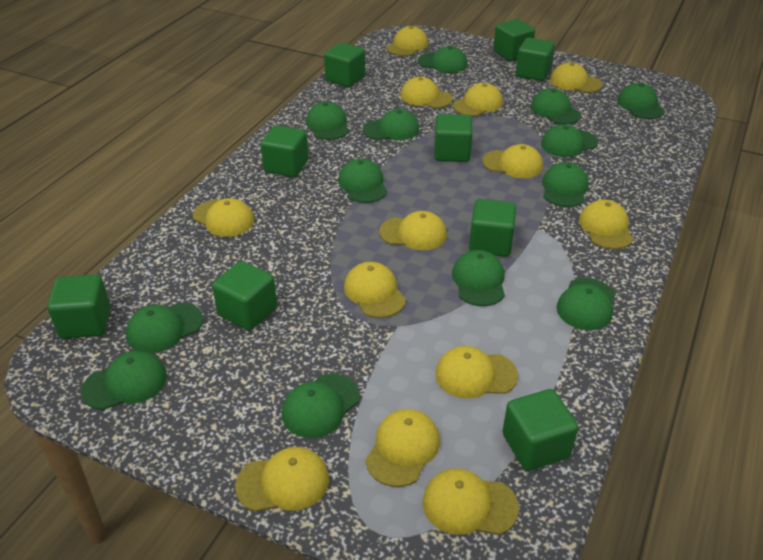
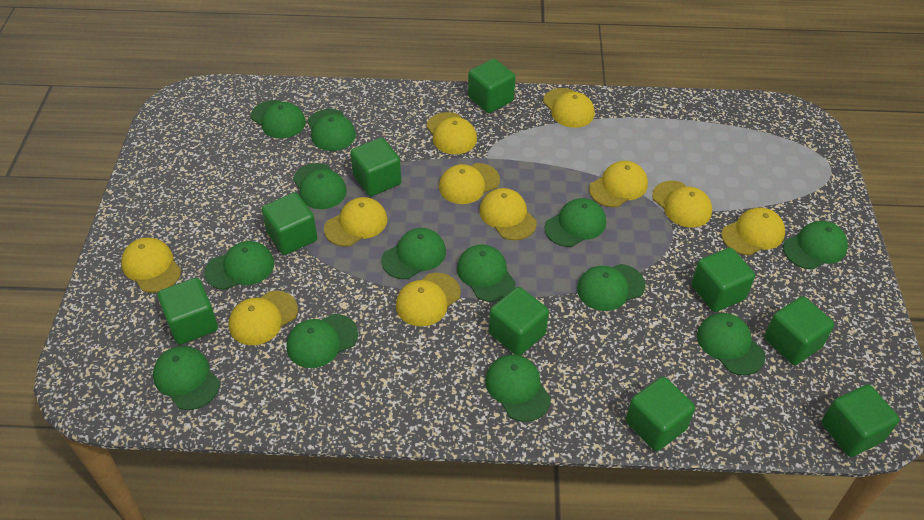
yellow cap: 13 -> 11

